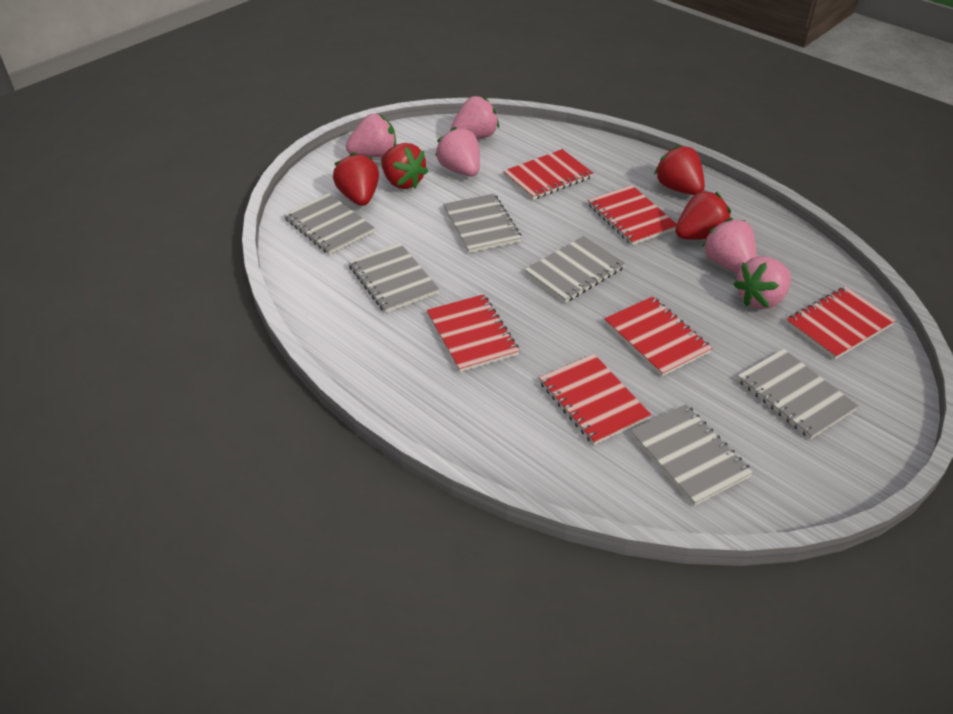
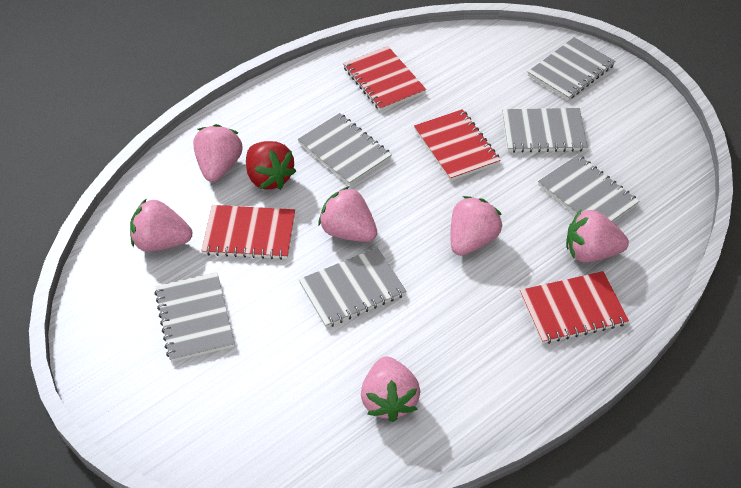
pink strawberry: 5 -> 6
red notebook: 6 -> 4
red strawberry: 4 -> 1

